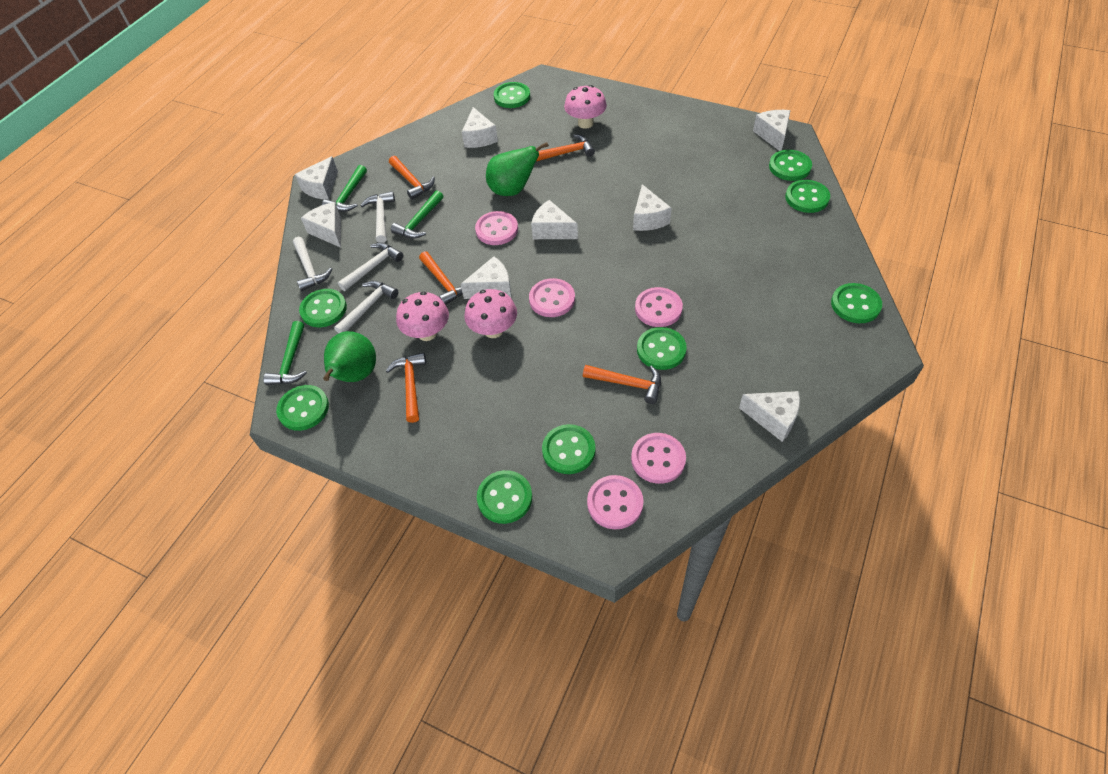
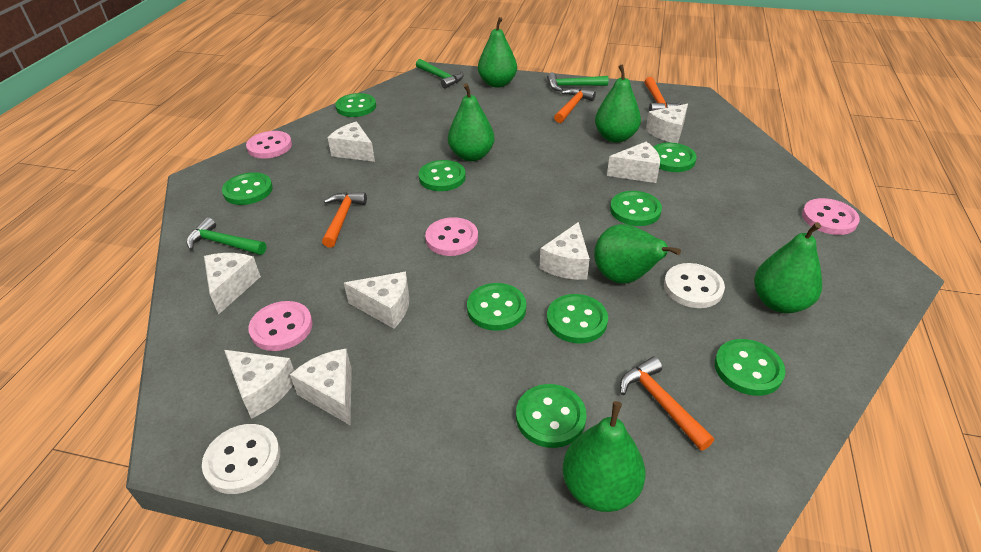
green pear: 2 -> 6
orange hammer: 5 -> 4
pink button: 5 -> 4
pink mushroom: 3 -> 0
white button: 0 -> 2
white hammer: 4 -> 0

